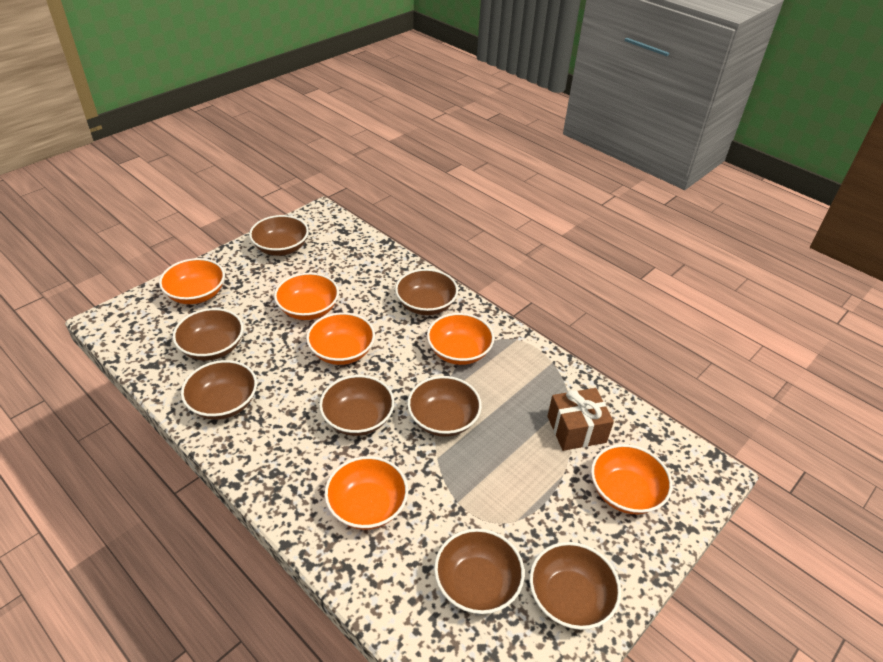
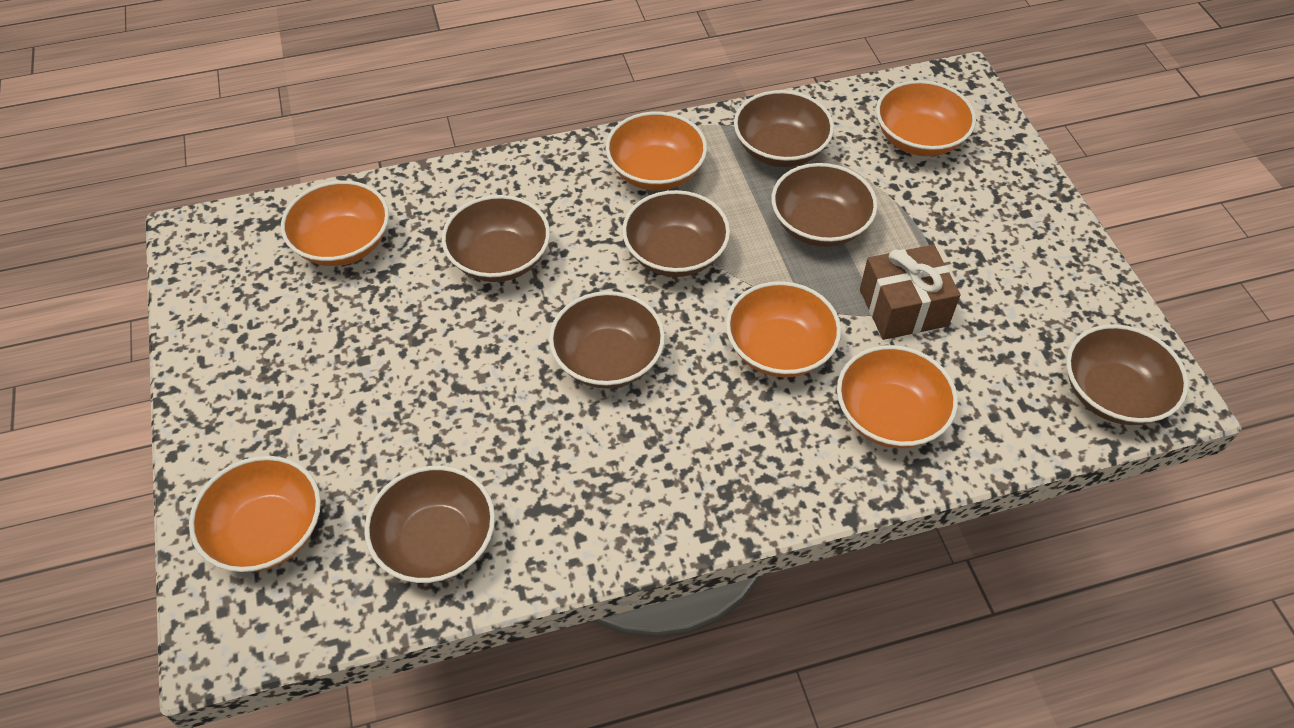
brown bowl: 8 -> 7

